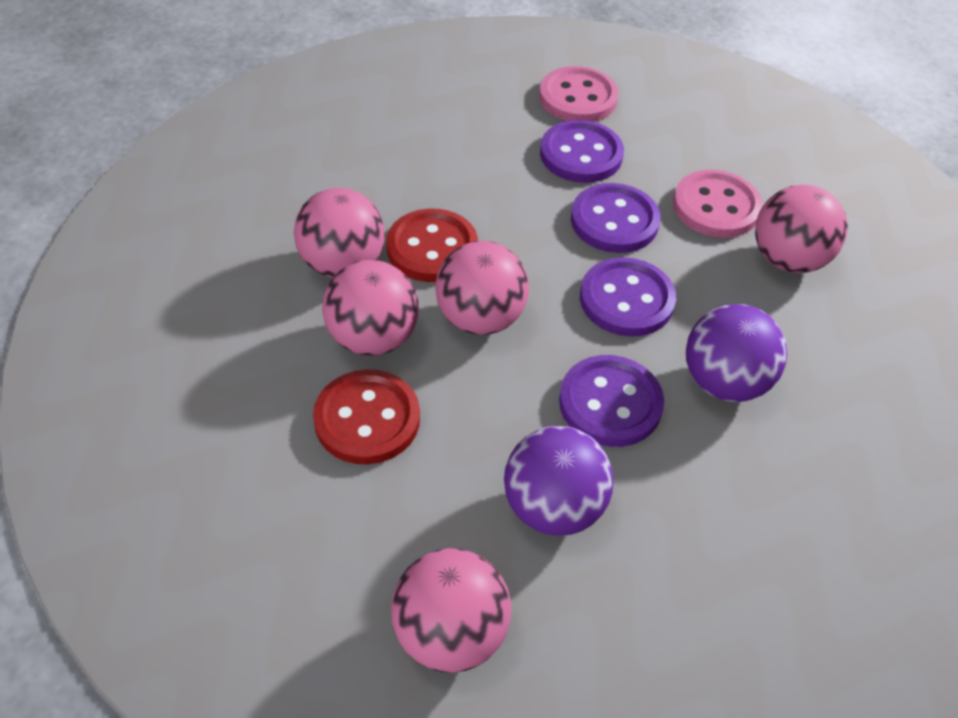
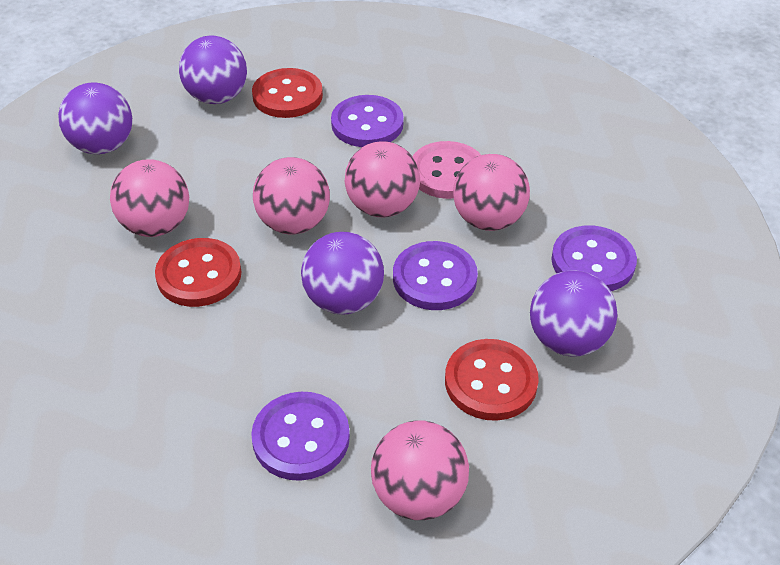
pink button: 2 -> 1
purple ball: 2 -> 4
red button: 2 -> 3

